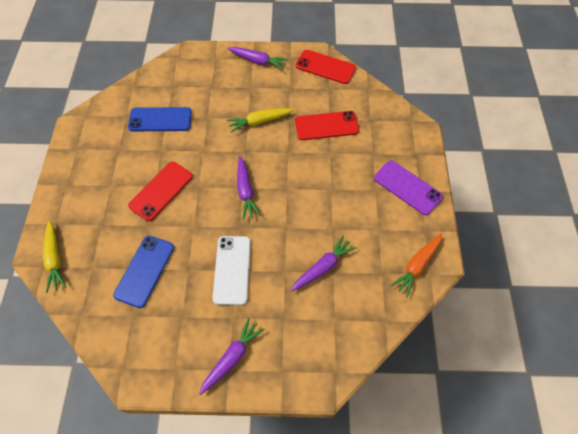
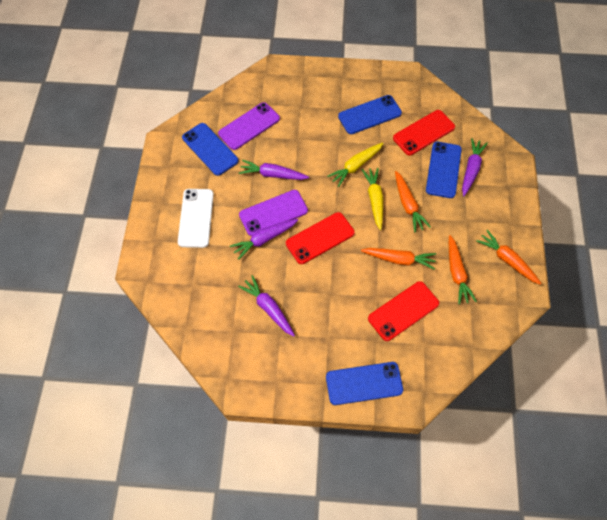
blue phone: 2 -> 4
orange carrot: 1 -> 4
purple phone: 1 -> 2

